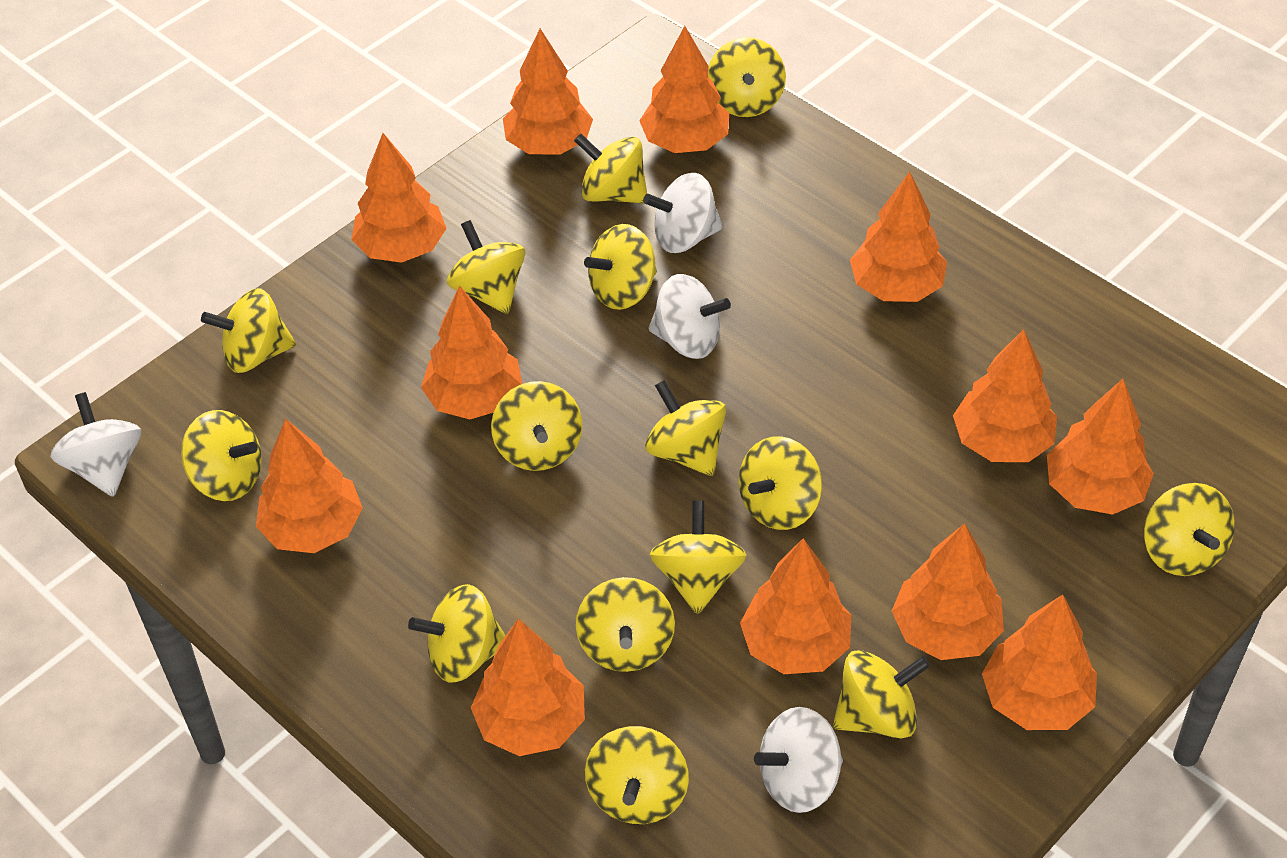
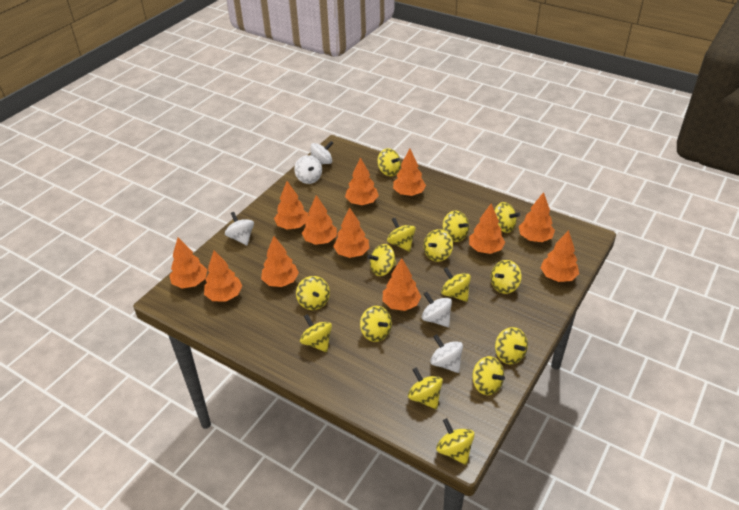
white spinning top: 4 -> 5

